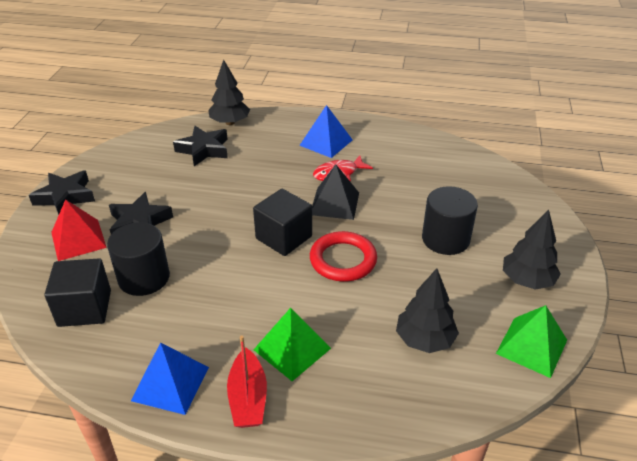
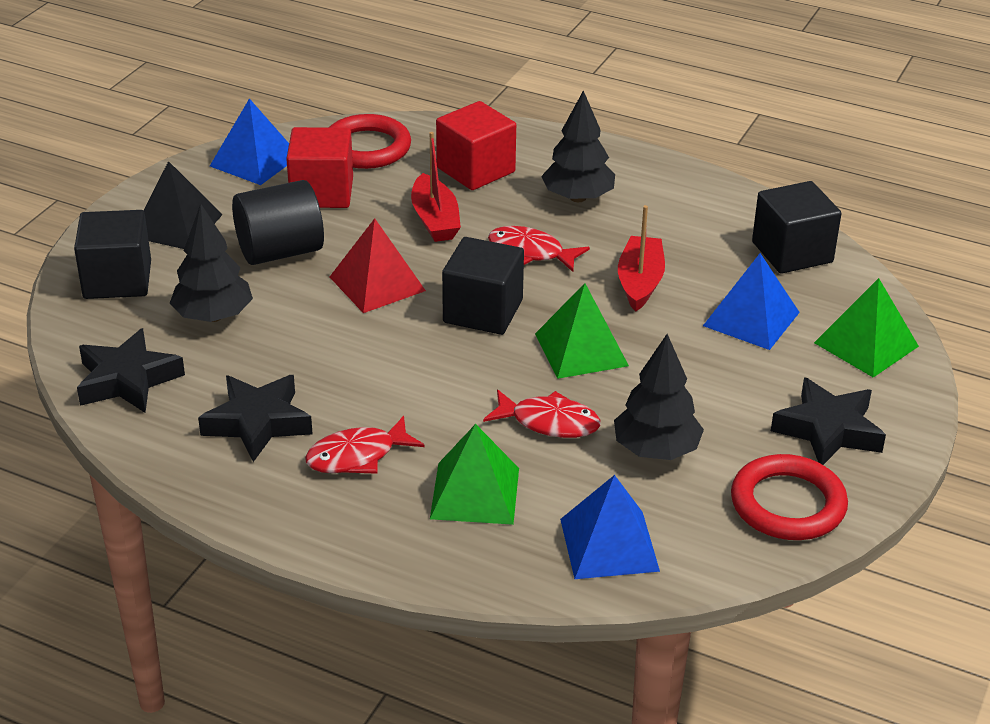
black cube: 2 -> 3
black cylinder: 2 -> 1
blue pyramid: 2 -> 3
green pyramid: 2 -> 3
red boat: 1 -> 2
red cube: 0 -> 2
red fish: 1 -> 3
red ring: 1 -> 2

